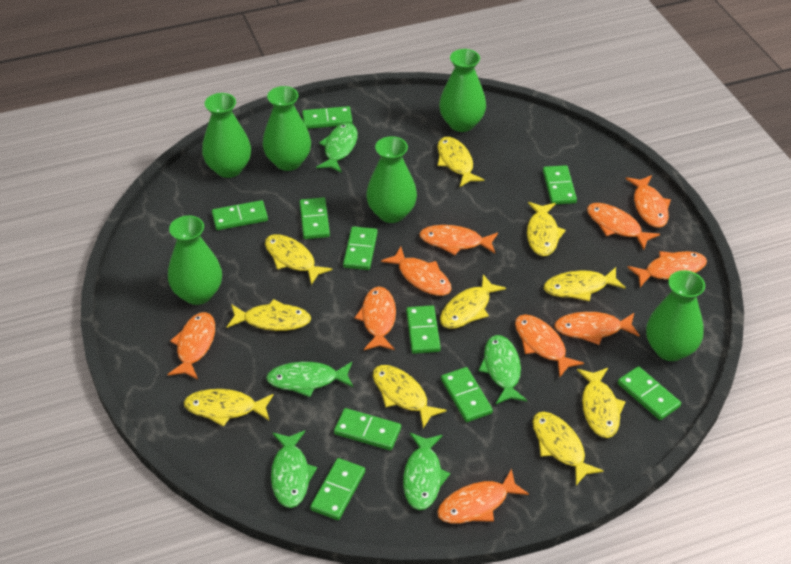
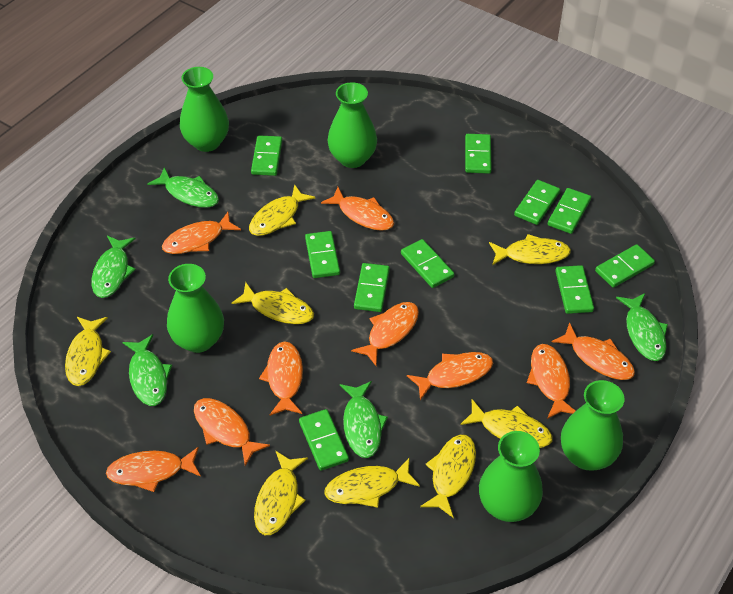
green vase: 6 -> 5
orange fish: 10 -> 9
yellow fish: 10 -> 8

